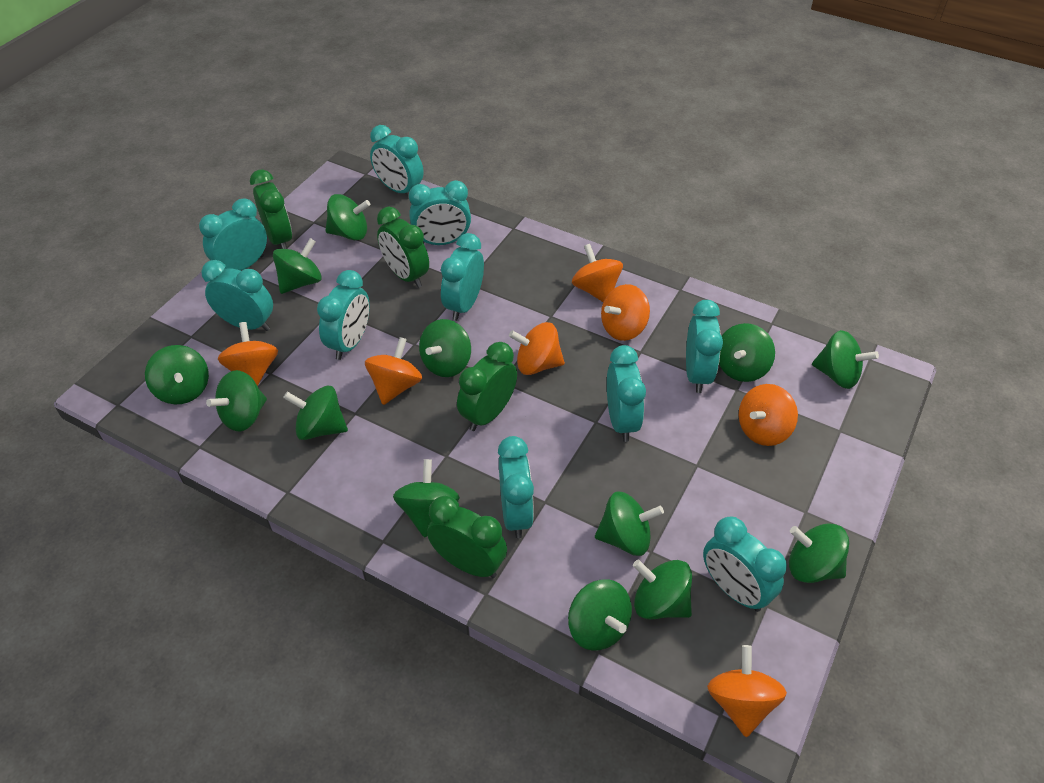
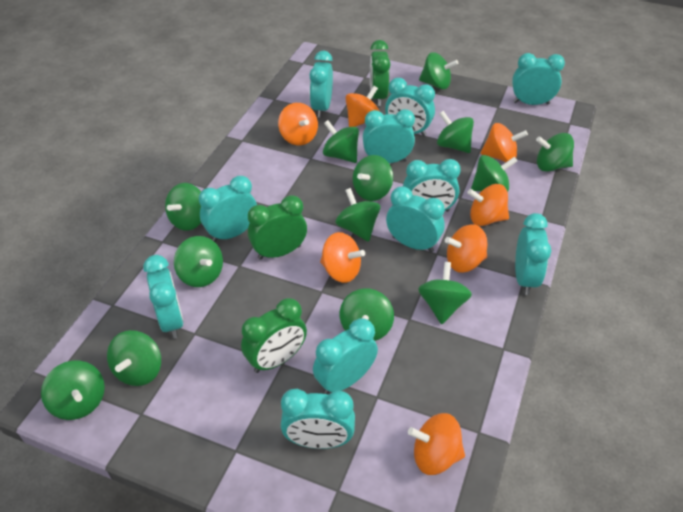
green clock: 4 -> 3
turquoise clock: 10 -> 11

